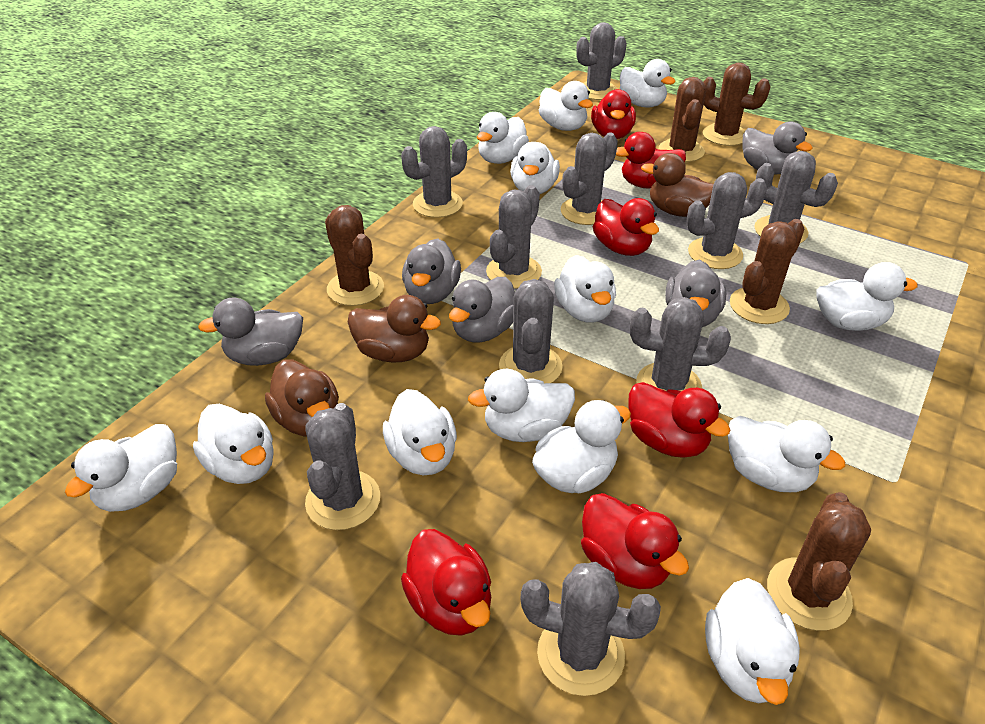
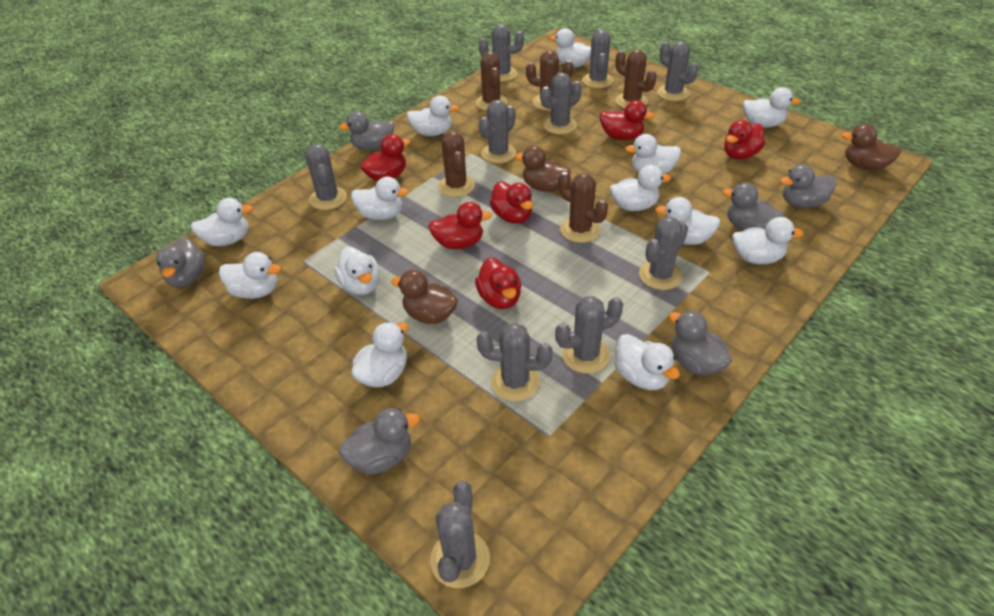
grey duck: 5 -> 6

